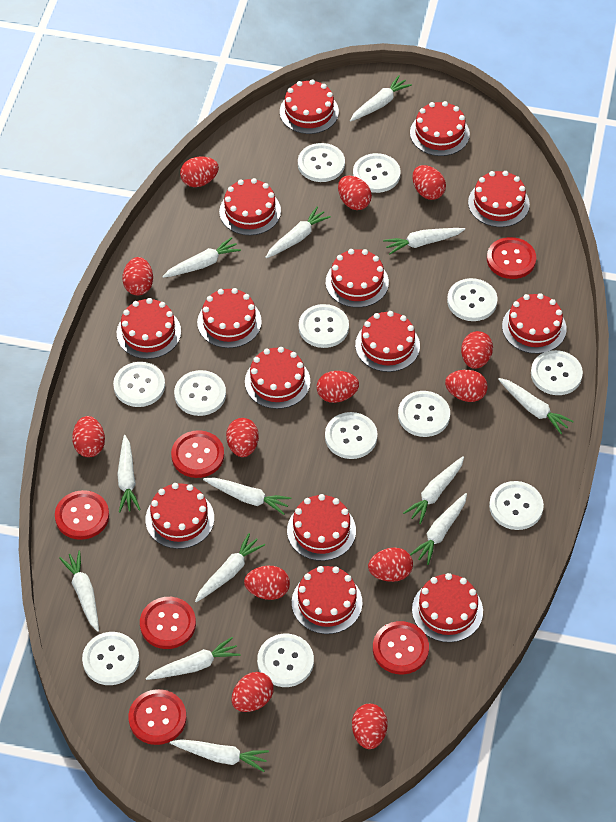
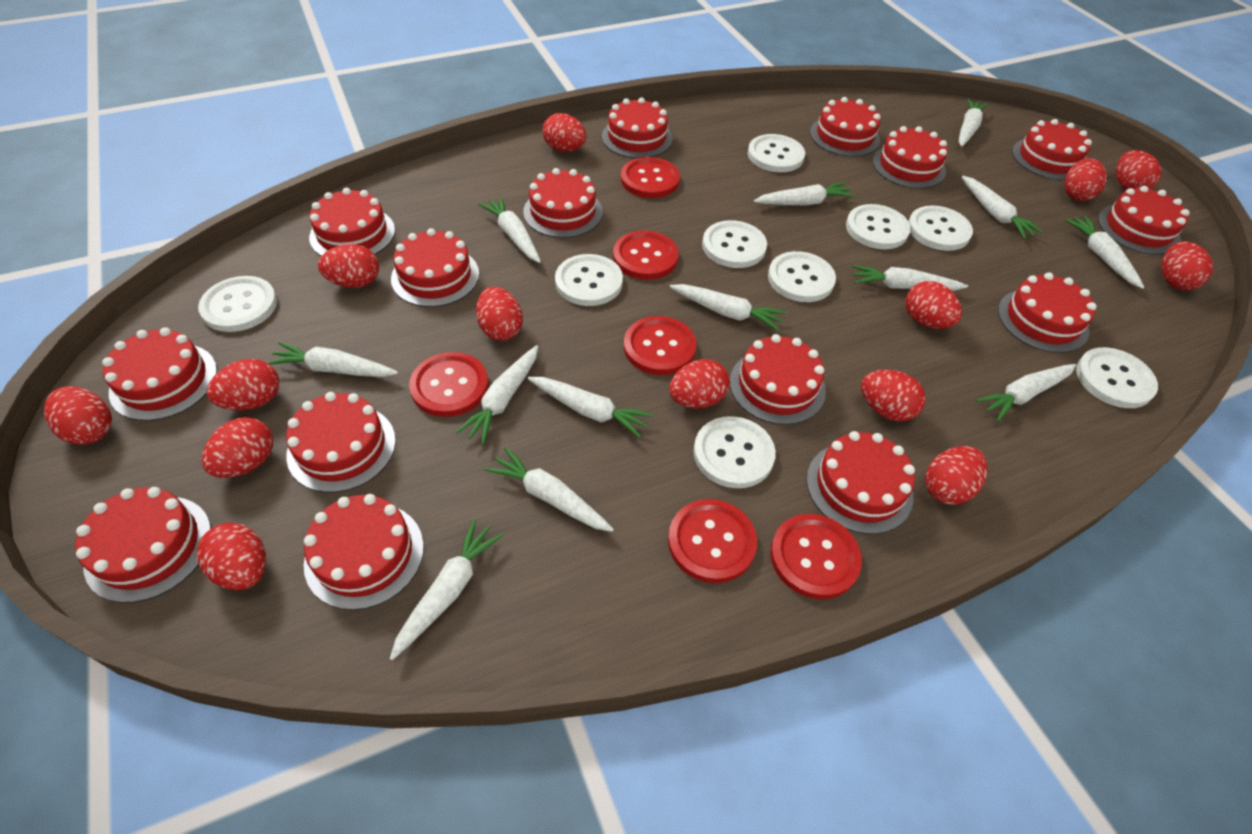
red cake: 14 -> 15
red egg: 13 -> 14
white button: 12 -> 9

